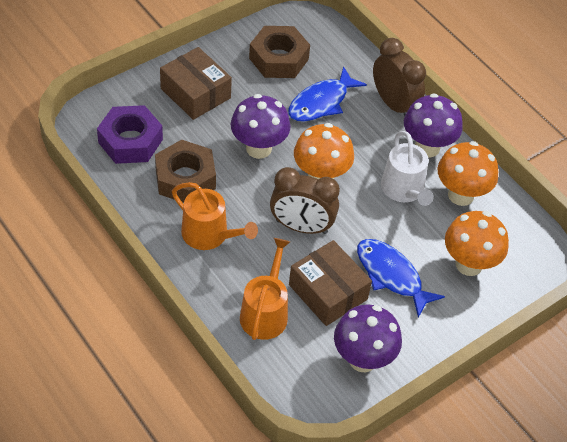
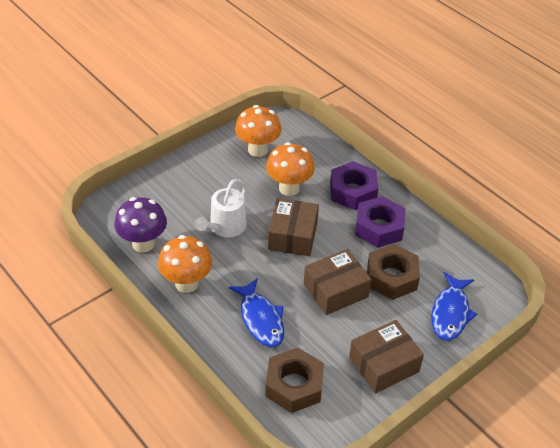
brown box: 2 -> 3
brown clock: 2 -> 0
orange watering can: 2 -> 0
purple mushroom: 3 -> 1
purple nut: 1 -> 2

